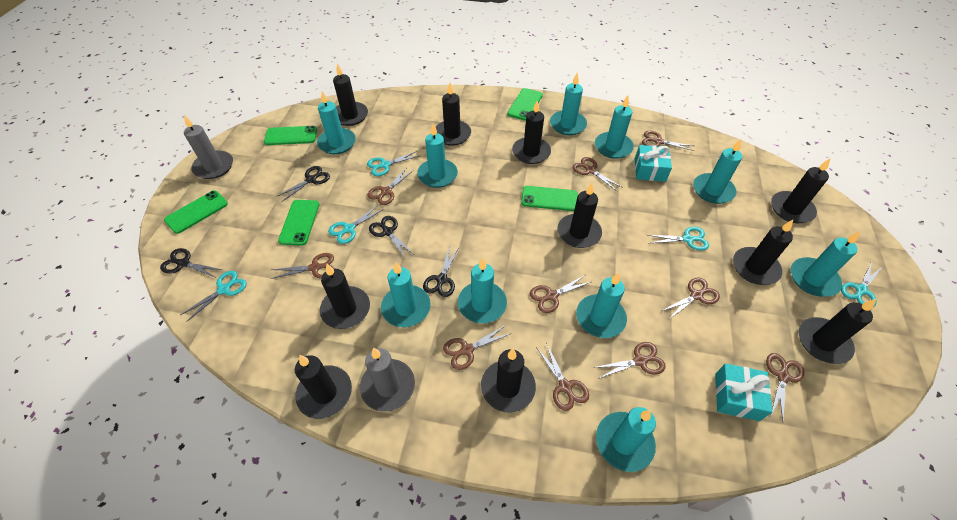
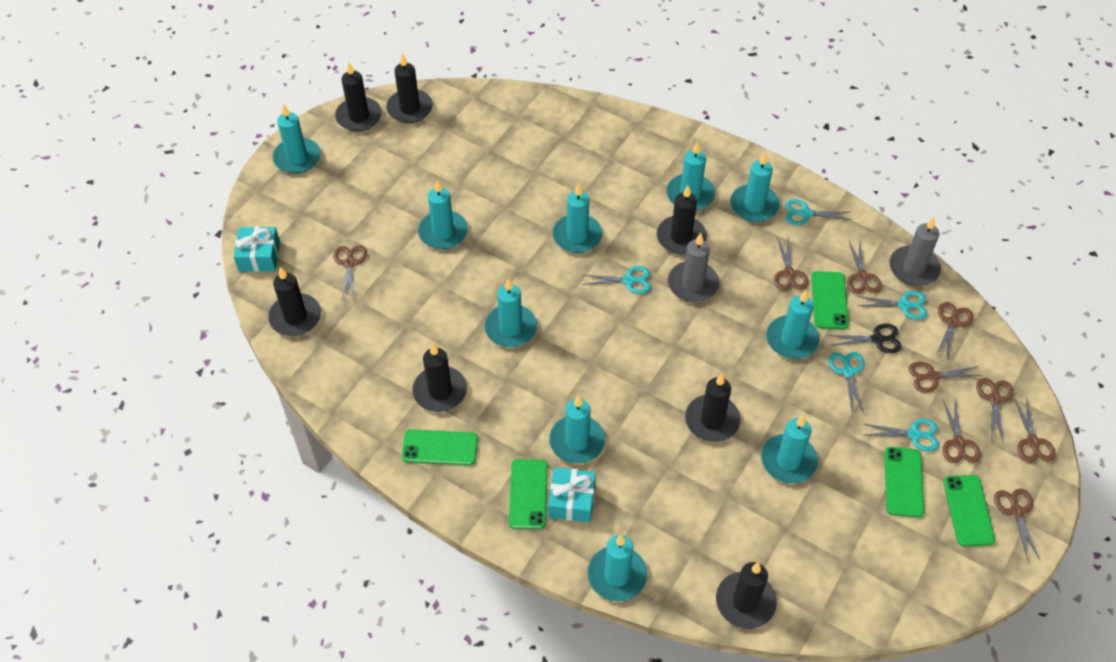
black candle: 10 -> 7
black scissors: 4 -> 1
brown scissors: 10 -> 9

